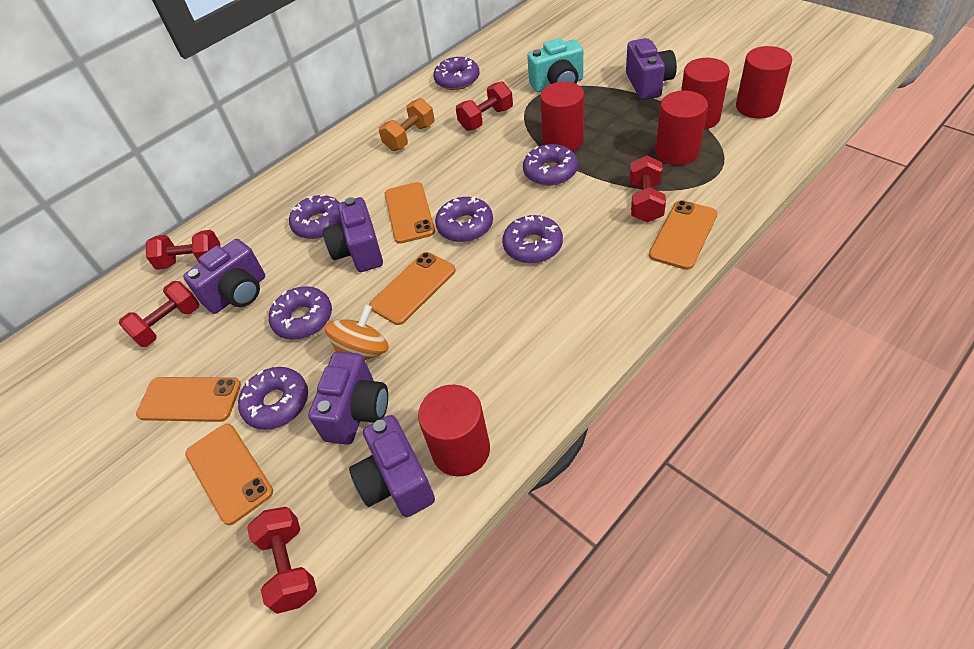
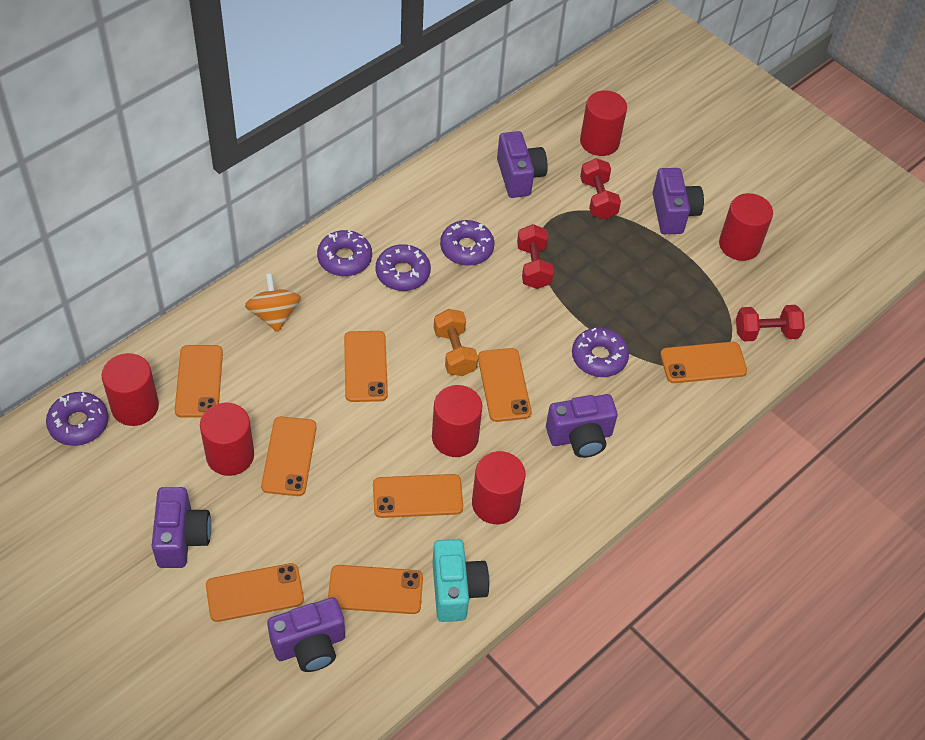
orange phone: 5 -> 8
purple donut: 7 -> 5
red cylinder: 5 -> 6
red dumbbell: 5 -> 3

